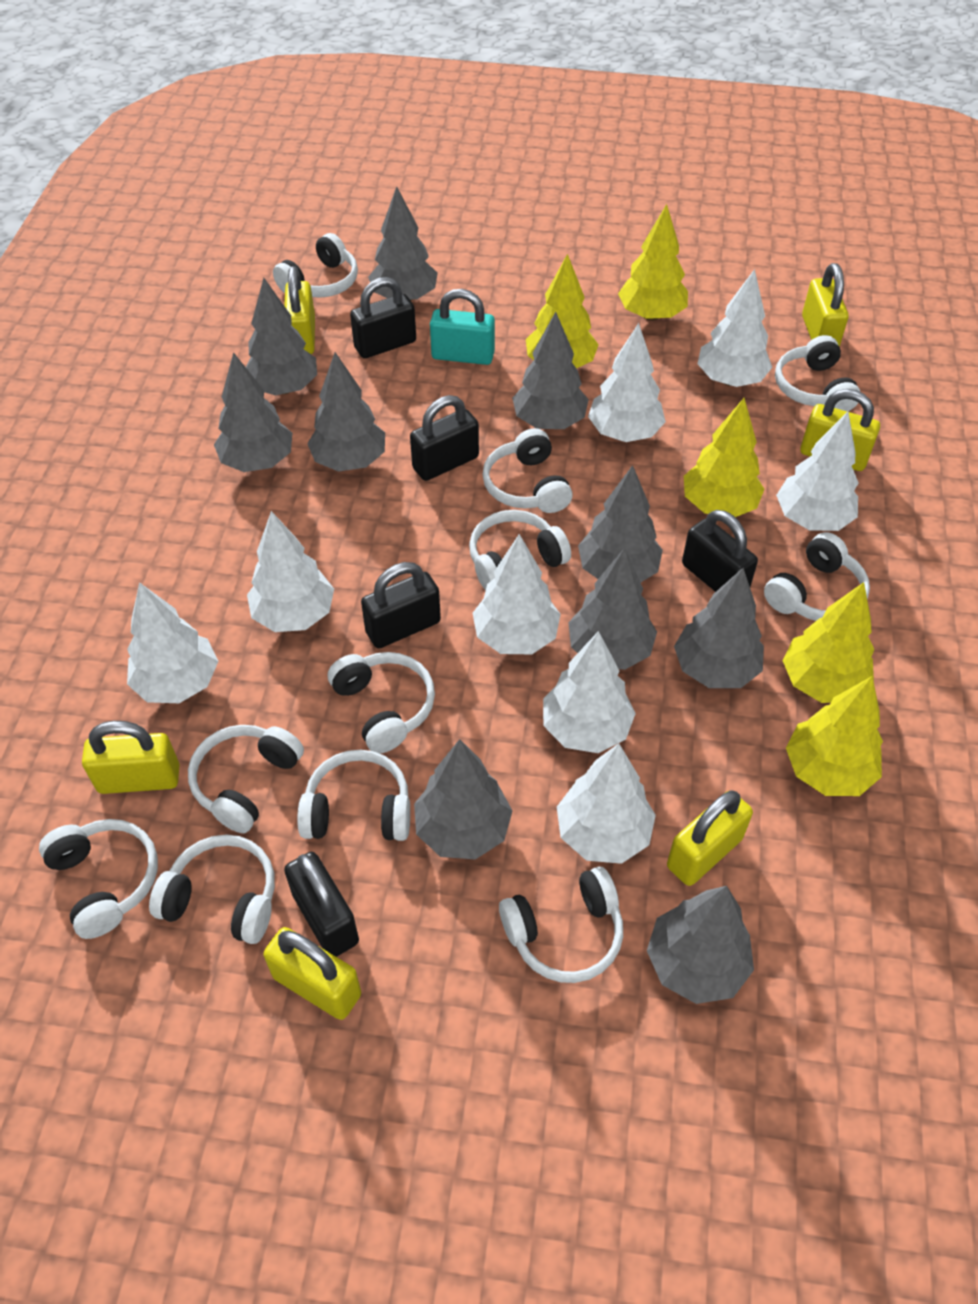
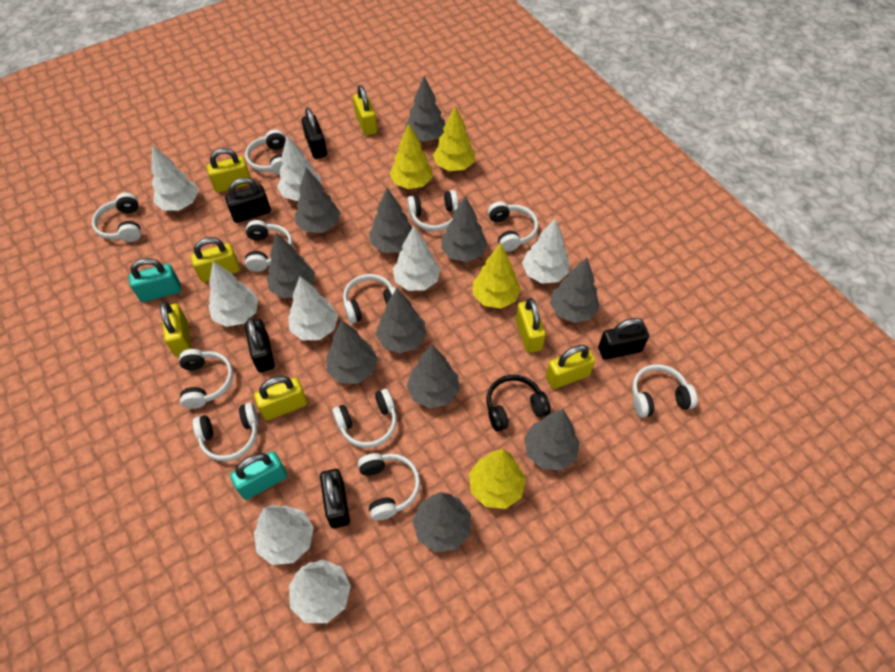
black headphones: 0 -> 1
grey tree: 10 -> 11
turquoise padlock: 1 -> 2
yellow padlock: 6 -> 7
yellow tree: 5 -> 4

